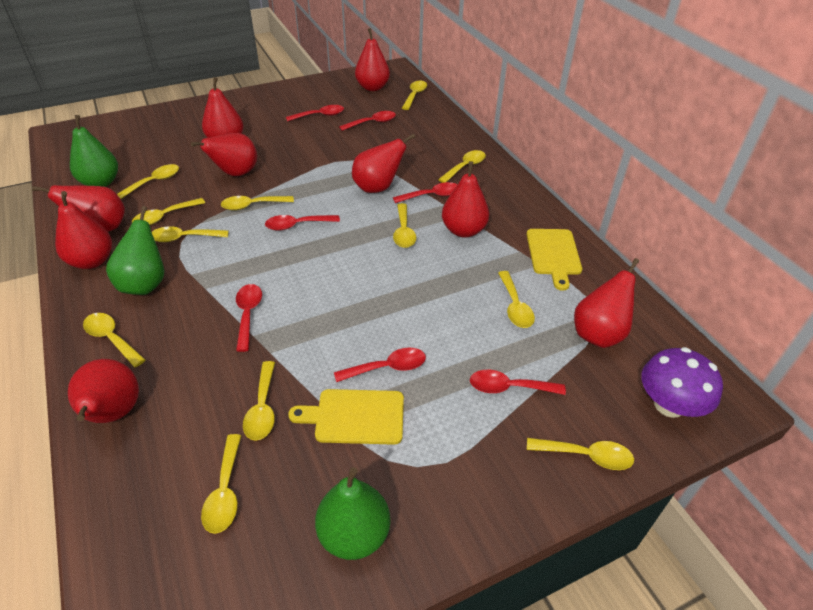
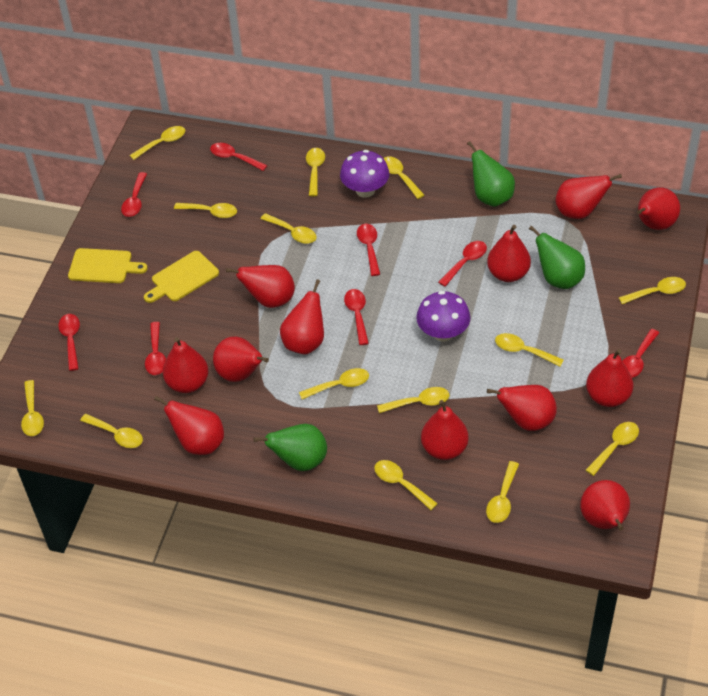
purple mushroom: 1 -> 2
red pear: 9 -> 12
red spoon: 7 -> 8
yellow spoon: 12 -> 14

